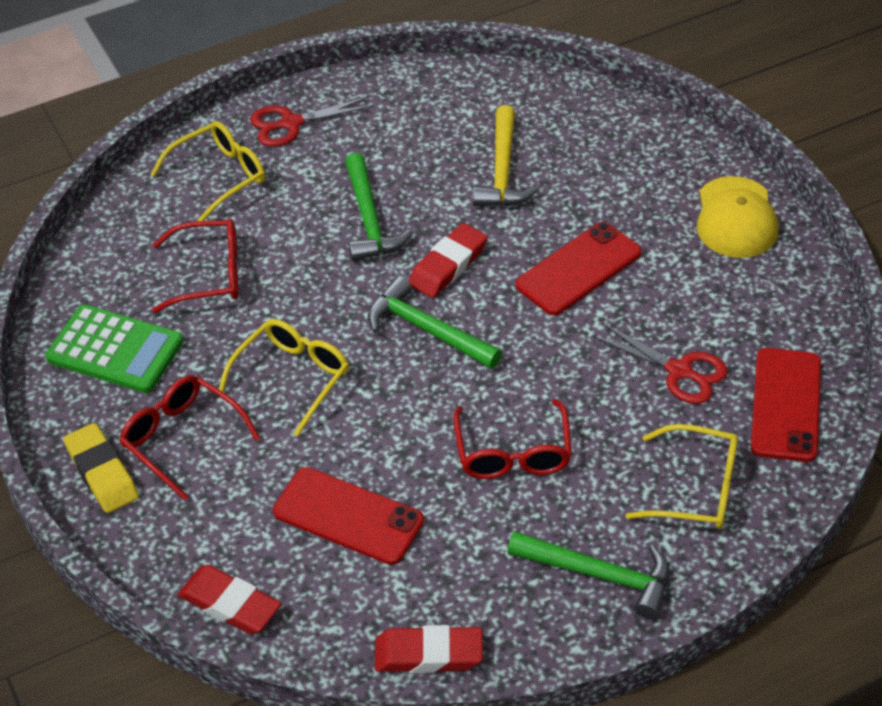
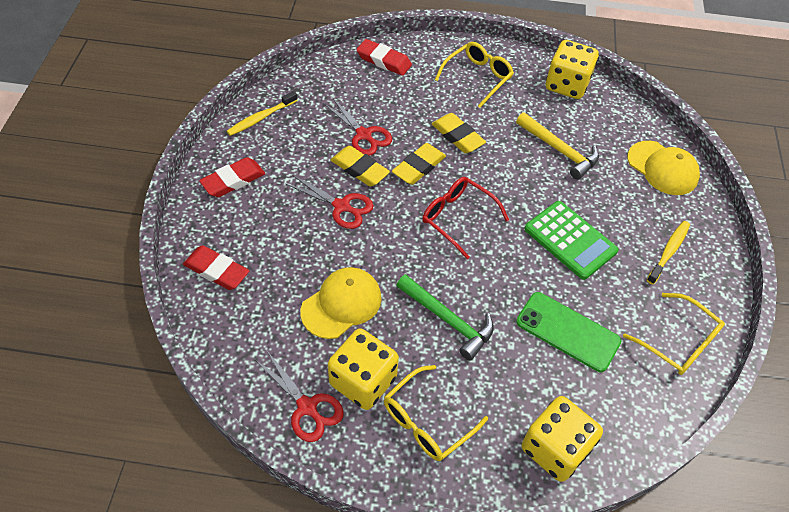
green hammer: 3 -> 1
green phone: 0 -> 1
red glasses: 3 -> 1
red phone: 3 -> 0
red scissors: 2 -> 3
yellow cap: 1 -> 2
yellow dice: 0 -> 3
yellow eraser: 1 -> 3
yellow toothbrush: 0 -> 2

